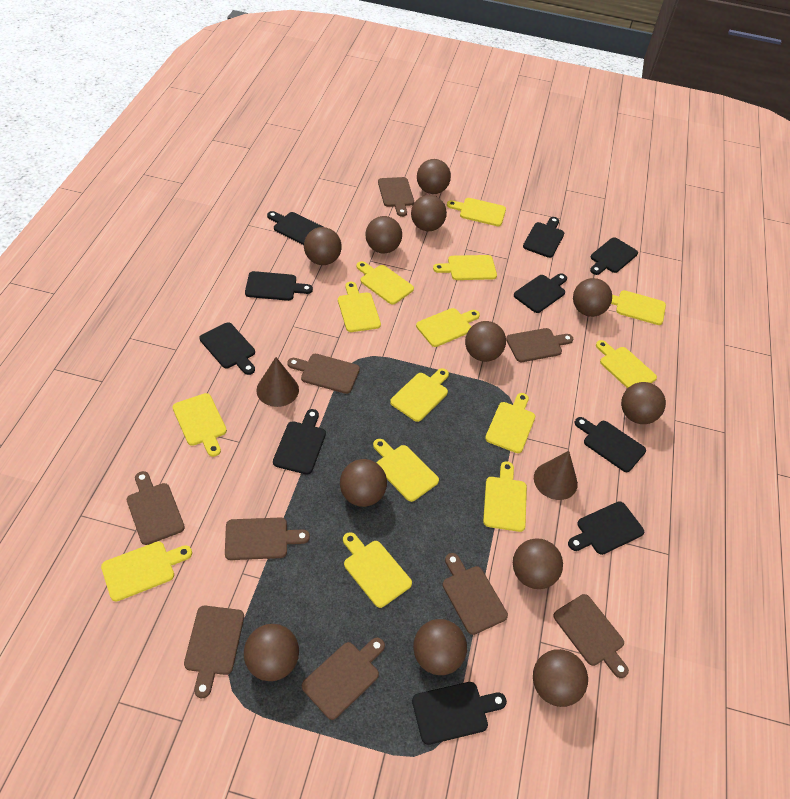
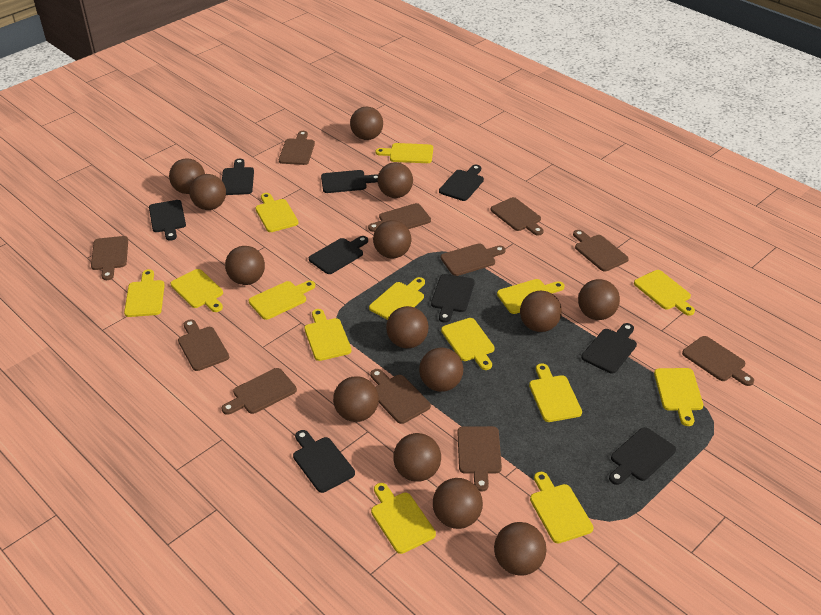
black cutting board: 10 -> 9
brown ball: 12 -> 14
brown cone: 2 -> 0
brown cutting board: 9 -> 11

